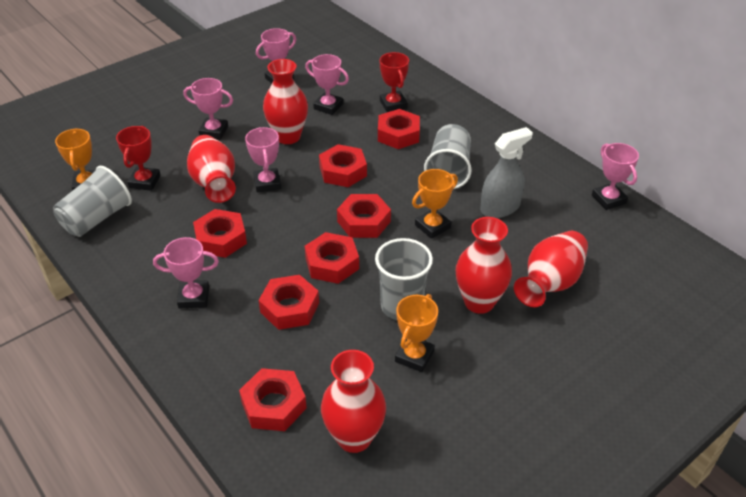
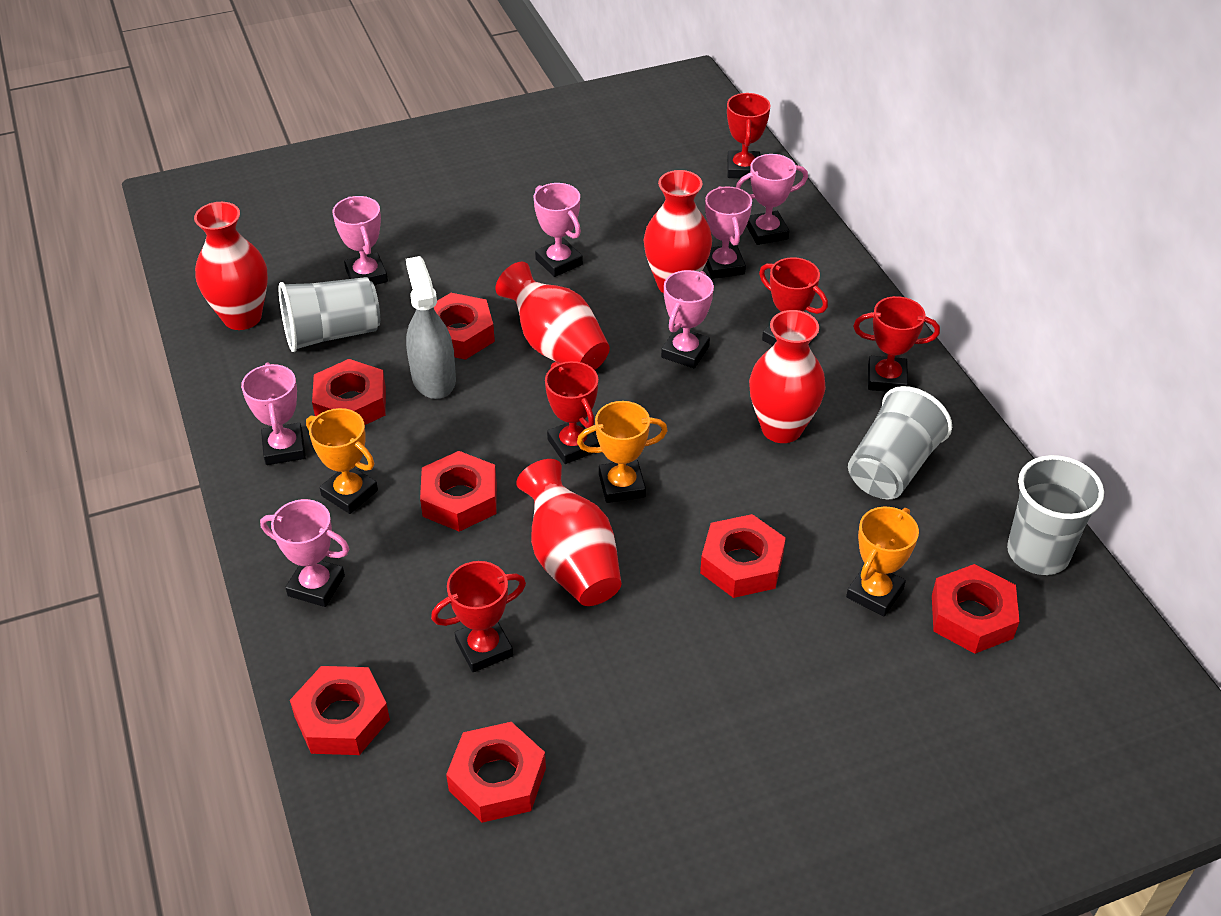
pink trophy: 6 -> 7
red trophy: 2 -> 5

